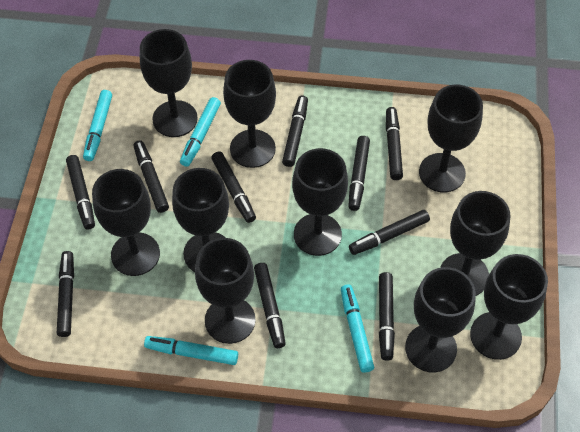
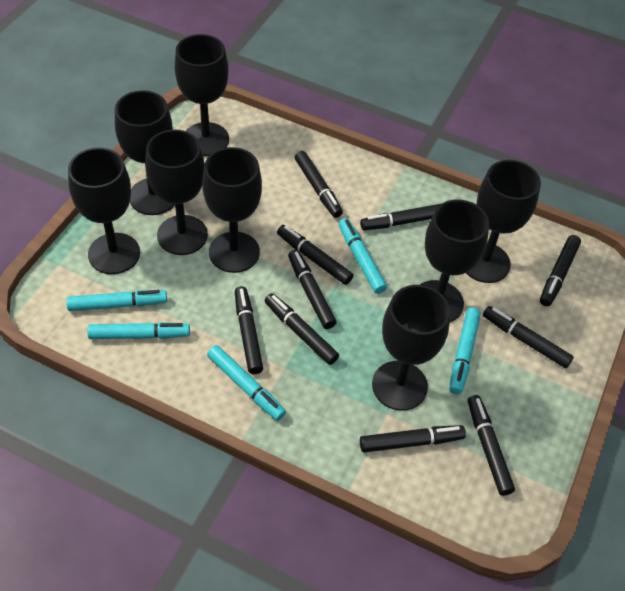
black goblet: 10 -> 8
turquoise marker: 4 -> 5

